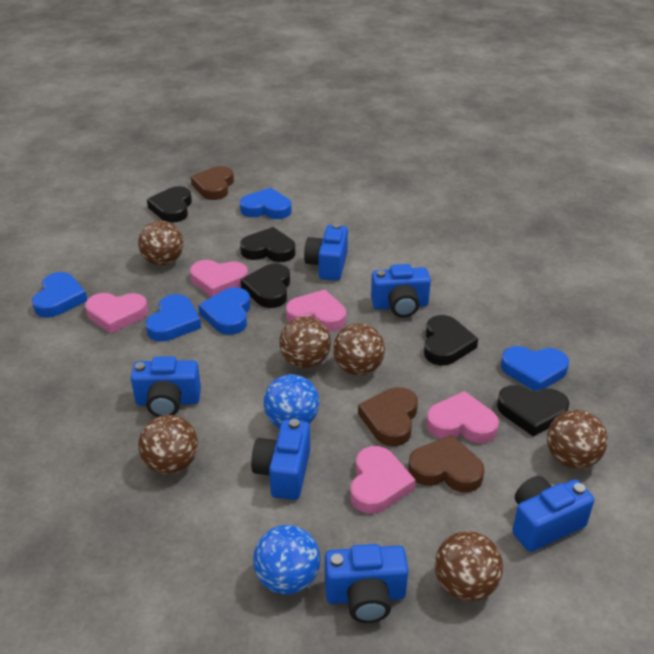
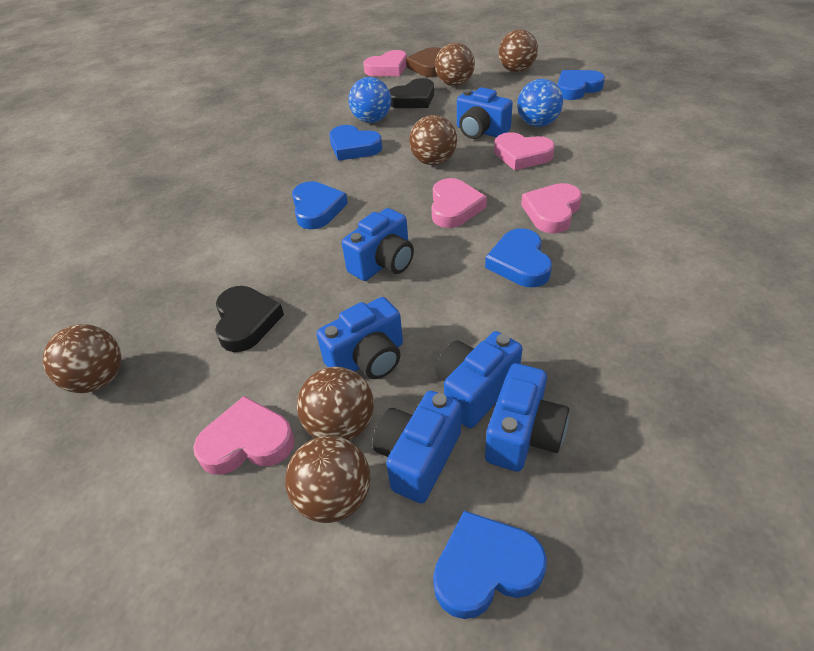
black heart: 5 -> 2
brown heart: 3 -> 1

